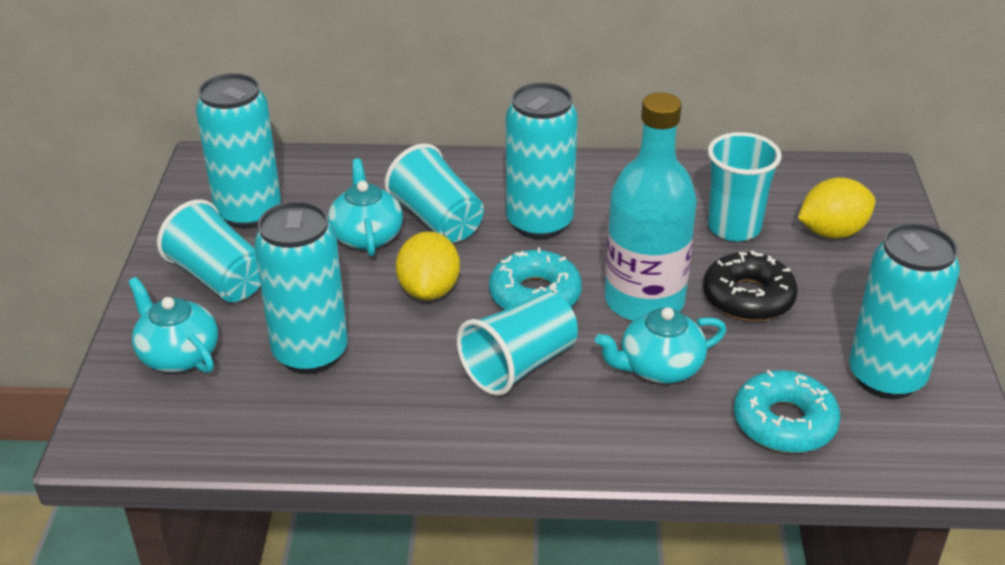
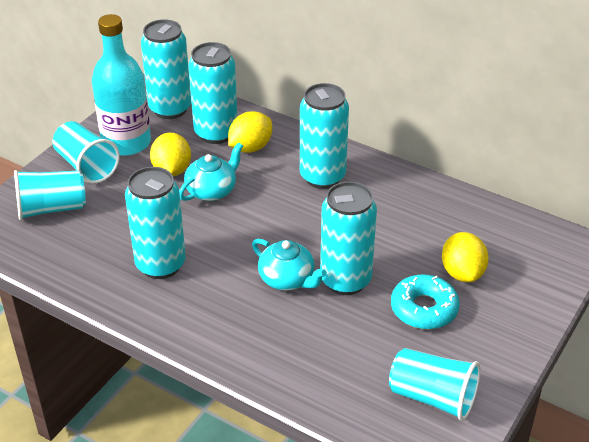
black donut: 1 -> 0
turquoise can: 4 -> 5
turquoise cup: 4 -> 3
turquoise donut: 2 -> 1
turquoise teapot: 3 -> 2
yellow lemon: 2 -> 3

